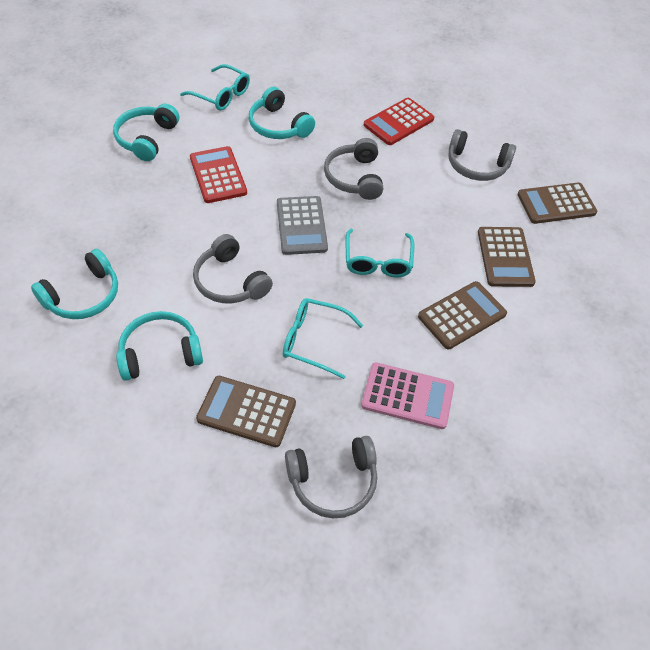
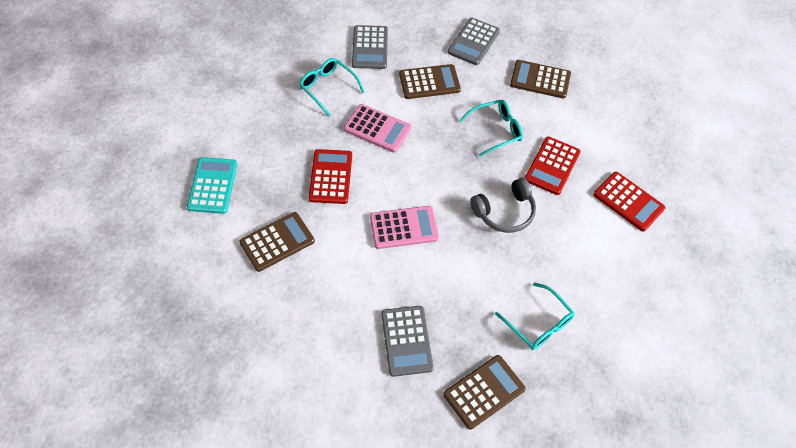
grey calculator: 1 -> 3
grey headphones: 4 -> 1
pink calculator: 1 -> 2
red calculator: 2 -> 3
turquoise calculator: 0 -> 1
turquoise headphones: 4 -> 0

